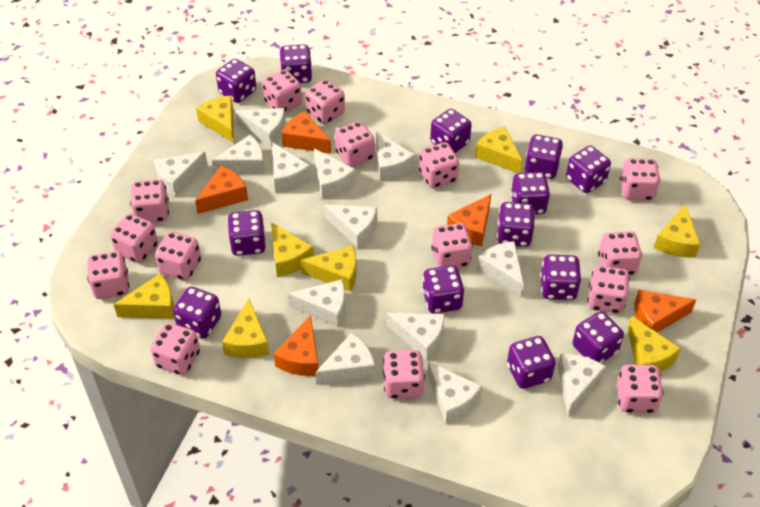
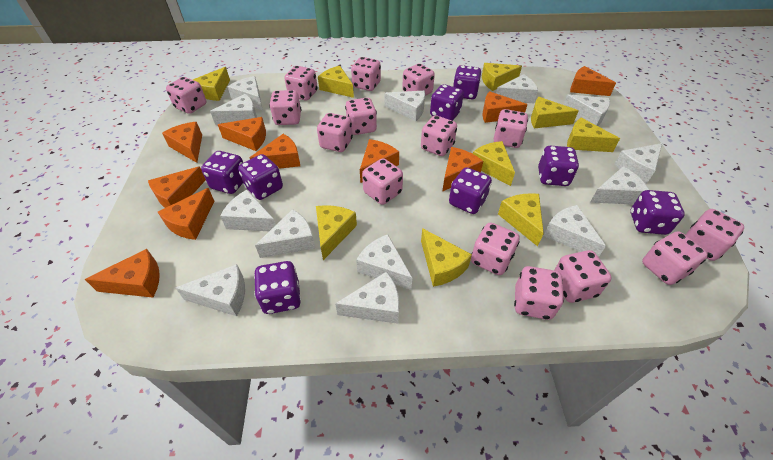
orange cheese: 5 -> 10
purple dice: 13 -> 8
yellow cheese: 8 -> 9

